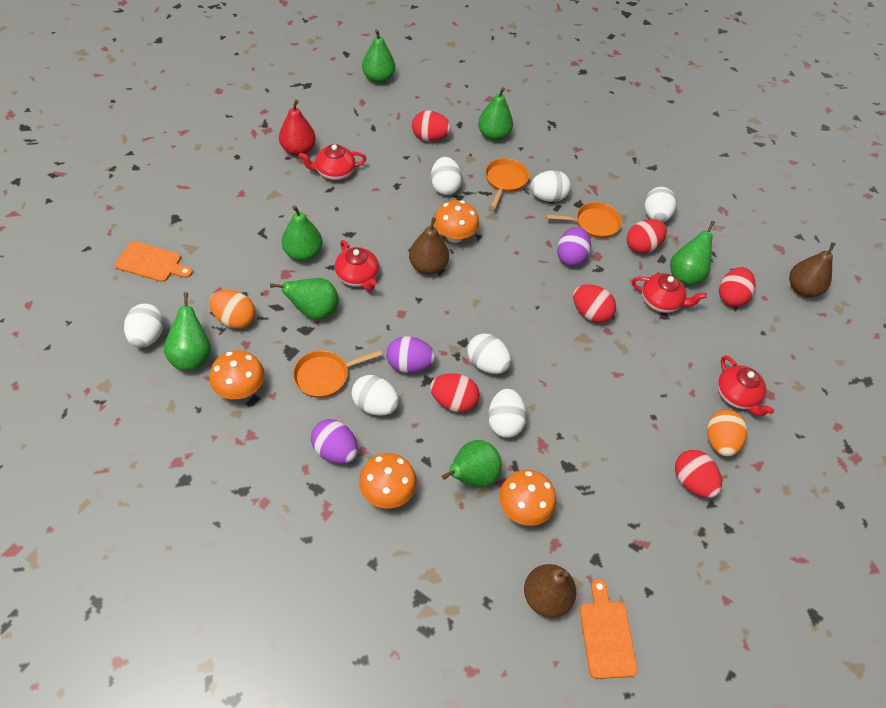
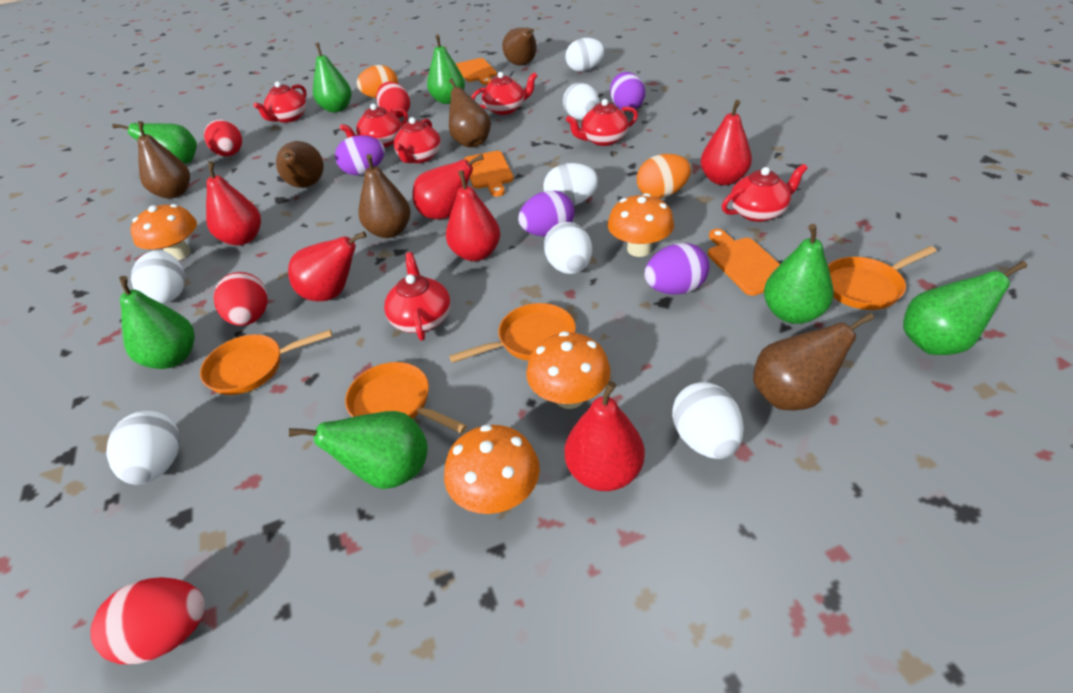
brown pear: 3 -> 6
orange cutting board: 2 -> 3
orange pan: 3 -> 4
purple egg: 3 -> 4
red egg: 6 -> 4
red pear: 1 -> 6
red teapot: 4 -> 7

